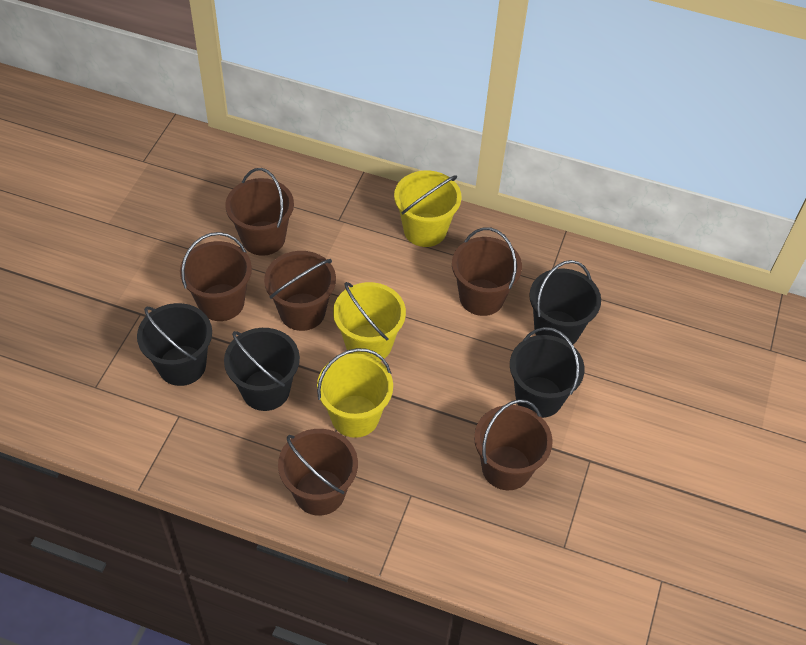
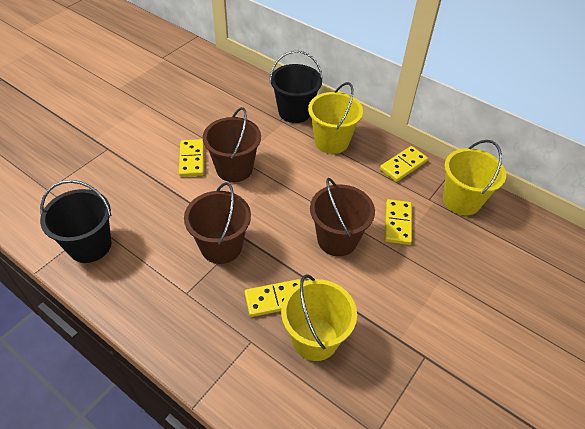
black bucket: 4 -> 2
brown bucket: 6 -> 3
yellow domino: 0 -> 4

